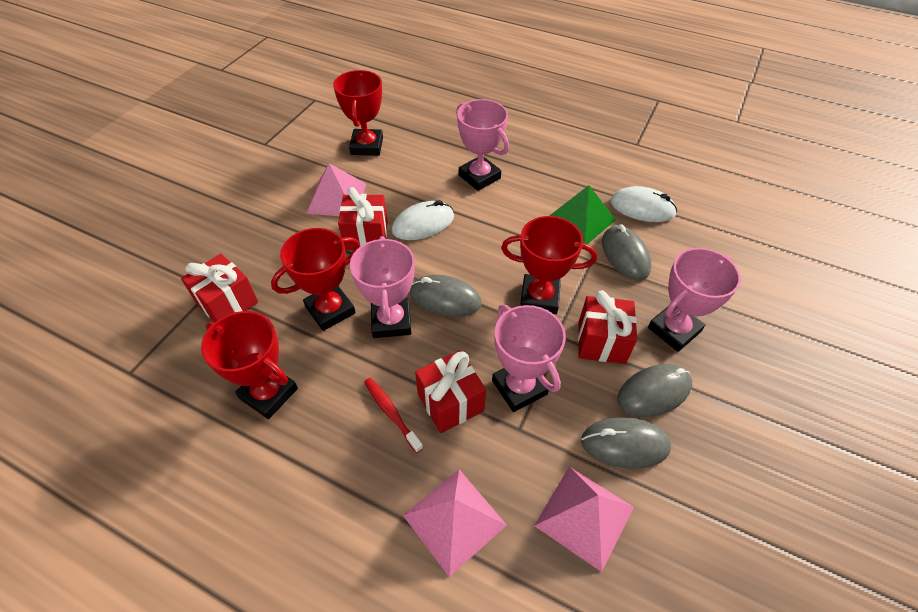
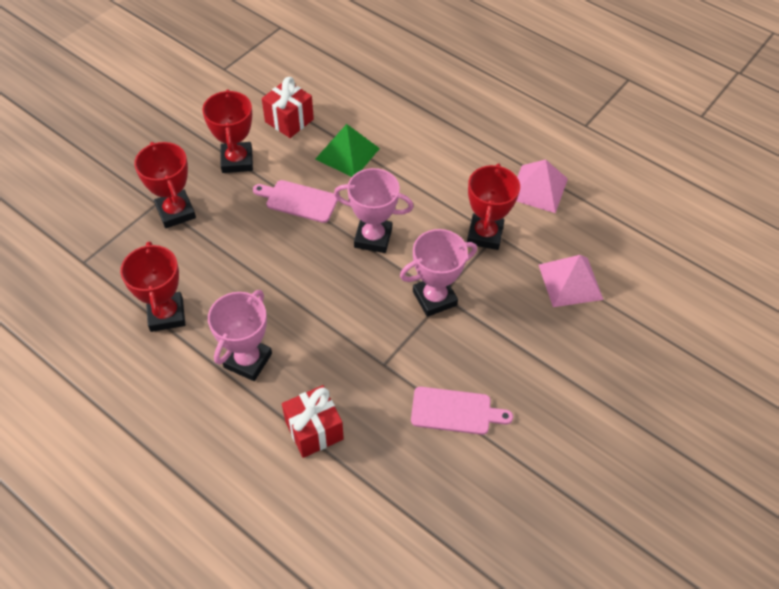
grey mouse: 4 -> 0
pink cutting board: 0 -> 2
pink pyramid: 3 -> 2
pink trophy: 4 -> 3
red gift: 4 -> 2
red toothbrush: 1 -> 0
white mouse: 2 -> 0

